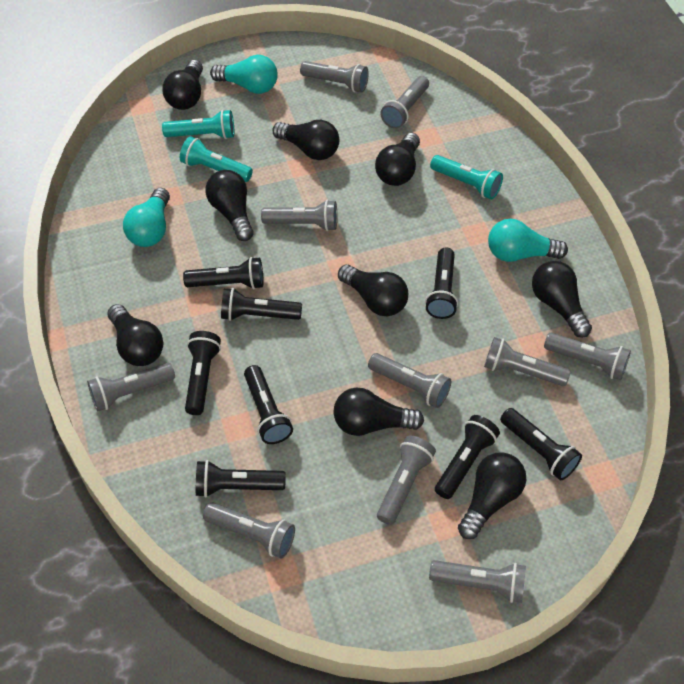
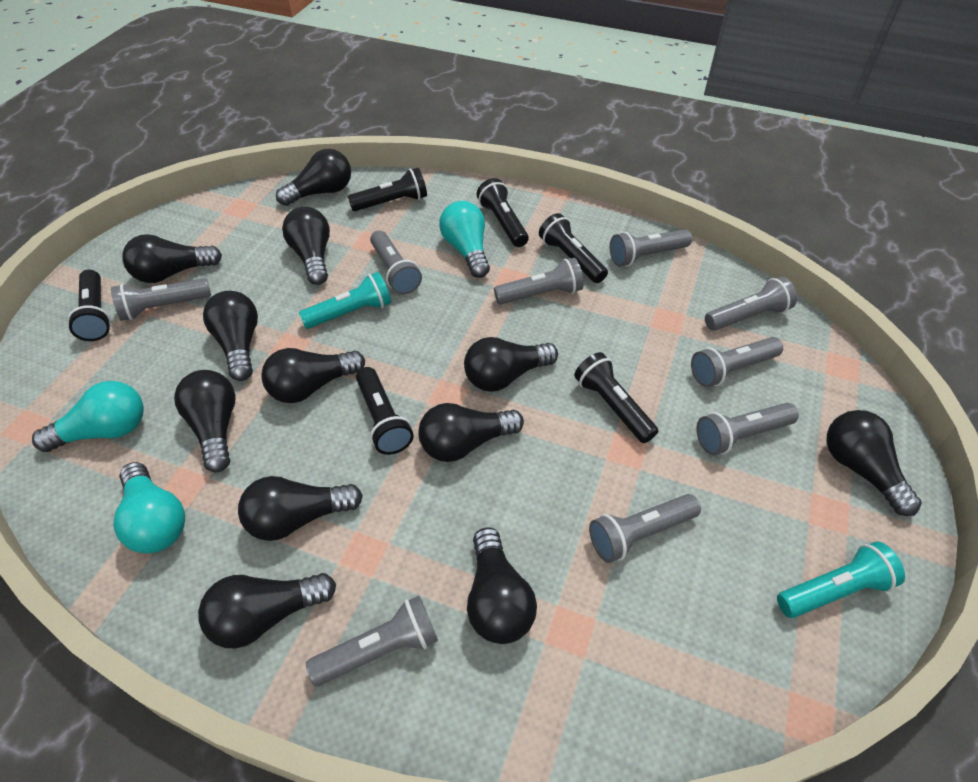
black flashlight: 8 -> 6
black light bulb: 9 -> 12
grey flashlight: 10 -> 9
turquoise flashlight: 3 -> 2

